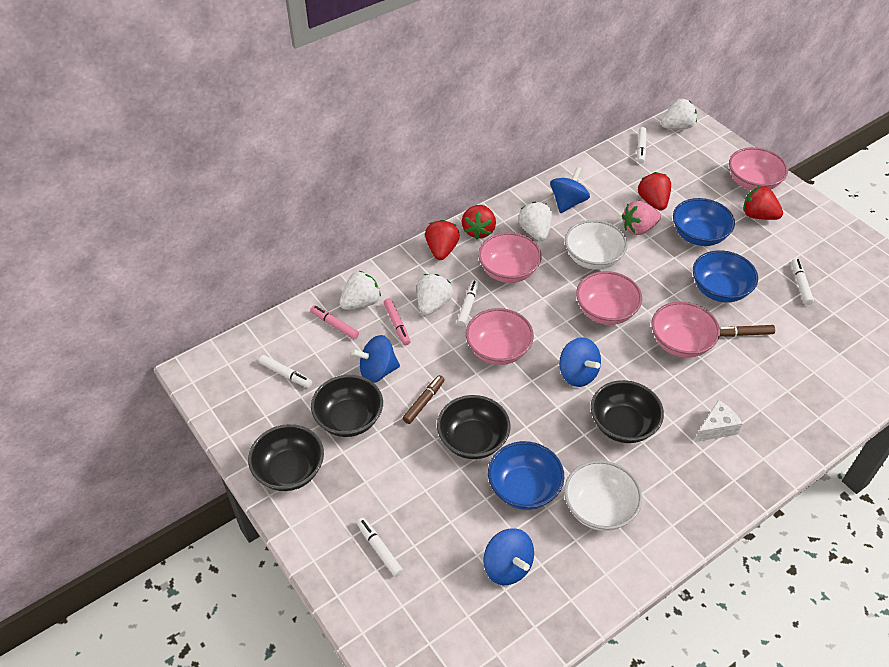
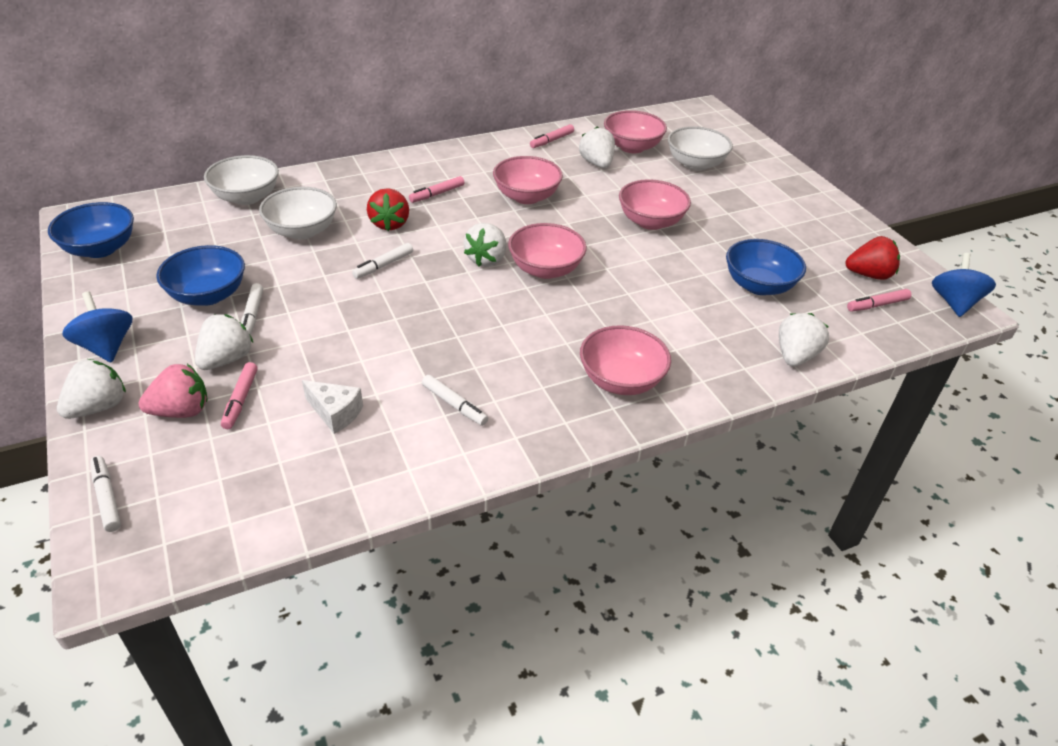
black bowl: 4 -> 0
blue spinning top: 4 -> 2
brown marker: 2 -> 0
pink marker: 2 -> 4
red strawberry: 4 -> 2
white bowl: 2 -> 3
white marker: 5 -> 4
white strawberry: 4 -> 5

